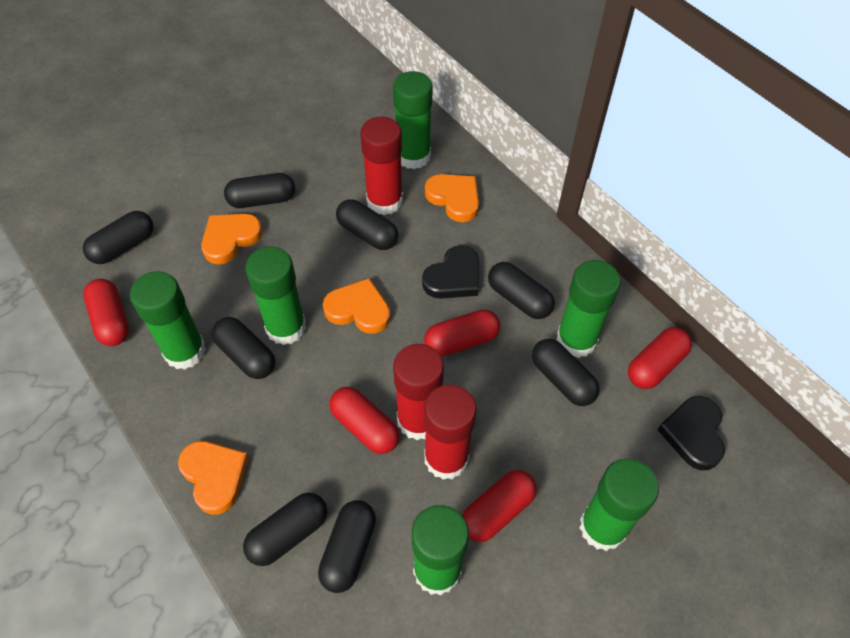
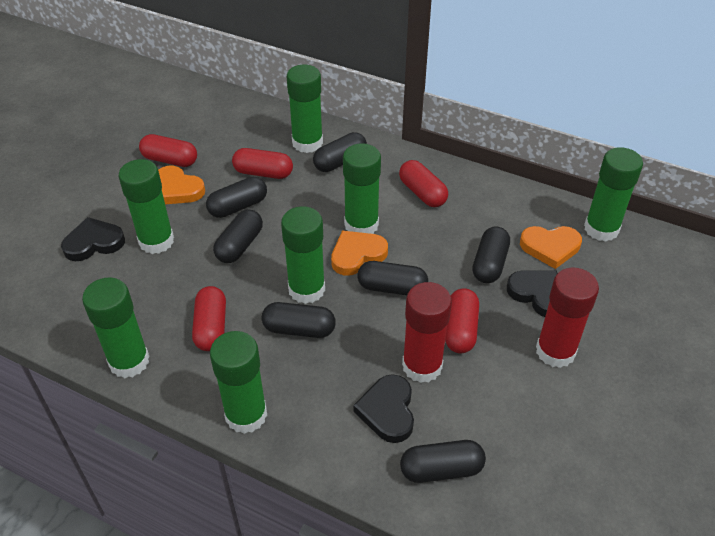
black capsule: 8 -> 7
black heart: 2 -> 3
green glue stick: 6 -> 7
orange heart: 4 -> 3
red glue stick: 3 -> 2

